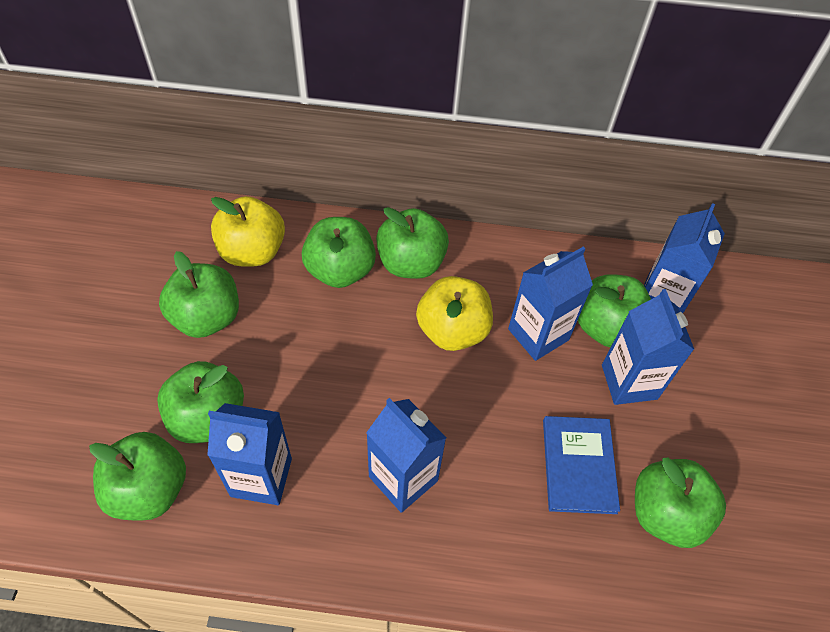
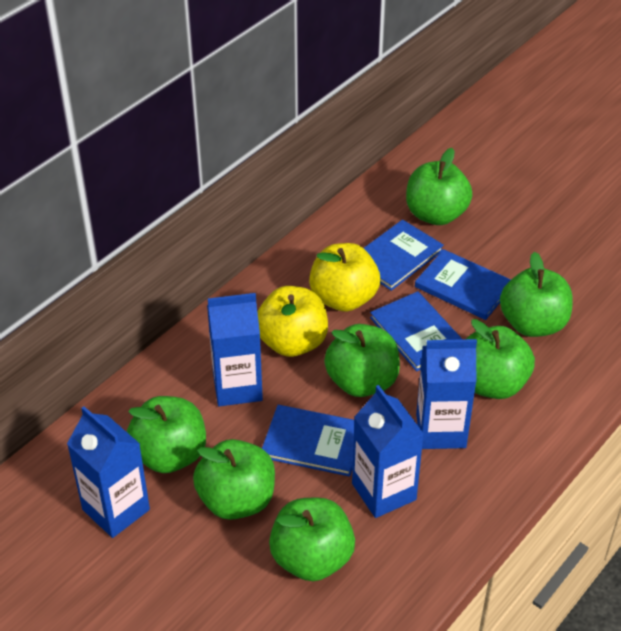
blue book: 1 -> 4
blue carton: 5 -> 4

